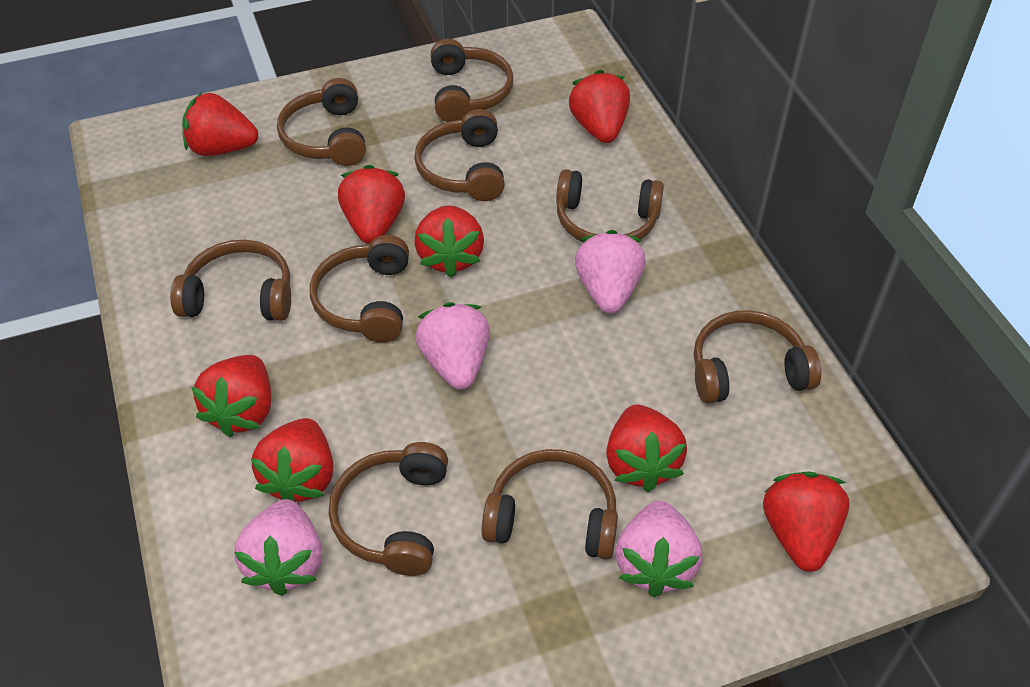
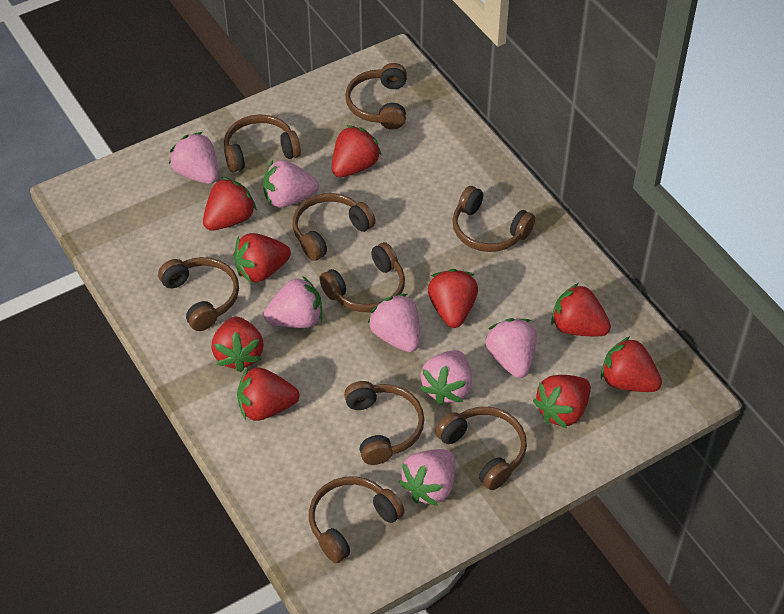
pink strawberry: 4 -> 7
red strawberry: 8 -> 9

